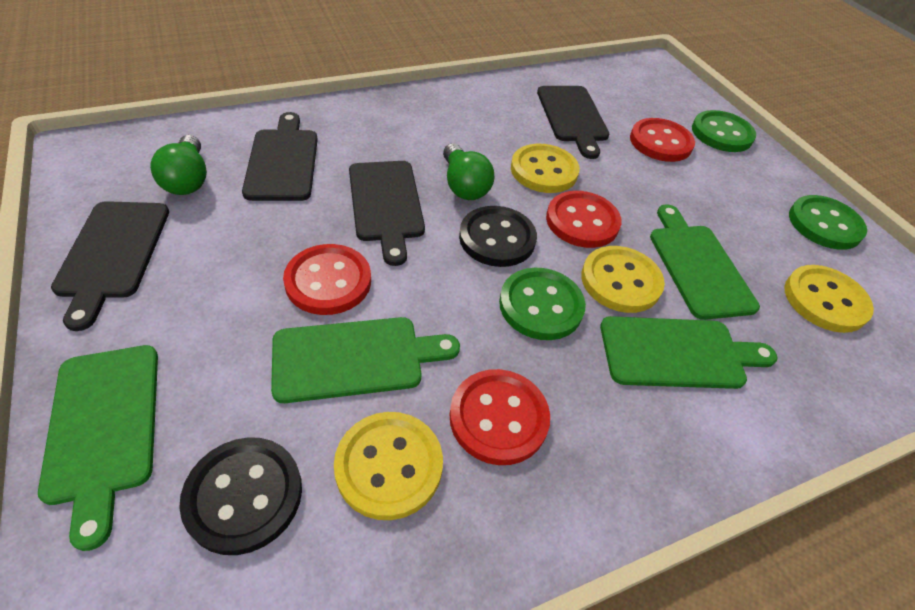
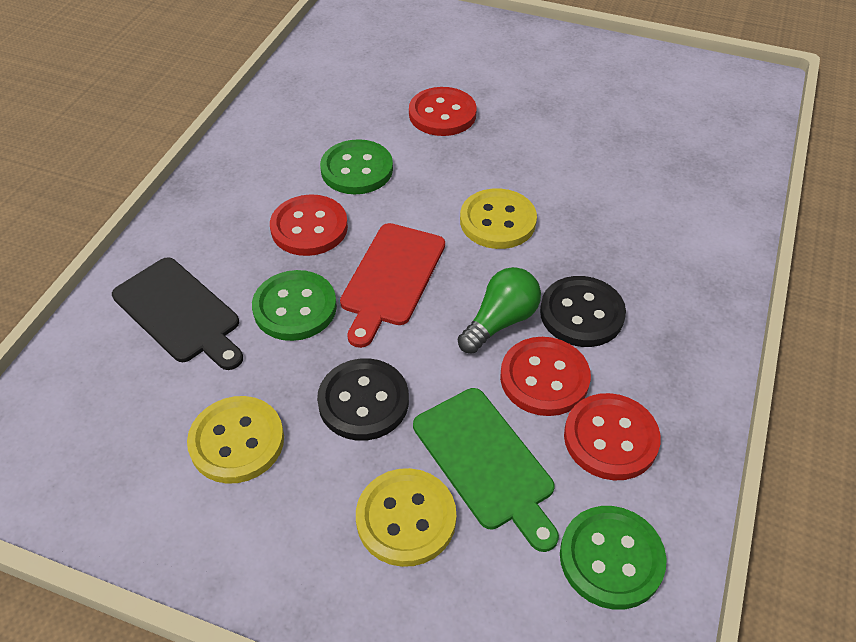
black cutting board: 4 -> 1
green cutting board: 4 -> 1
green light bulb: 2 -> 1
red cutting board: 0 -> 1
yellow button: 4 -> 3

